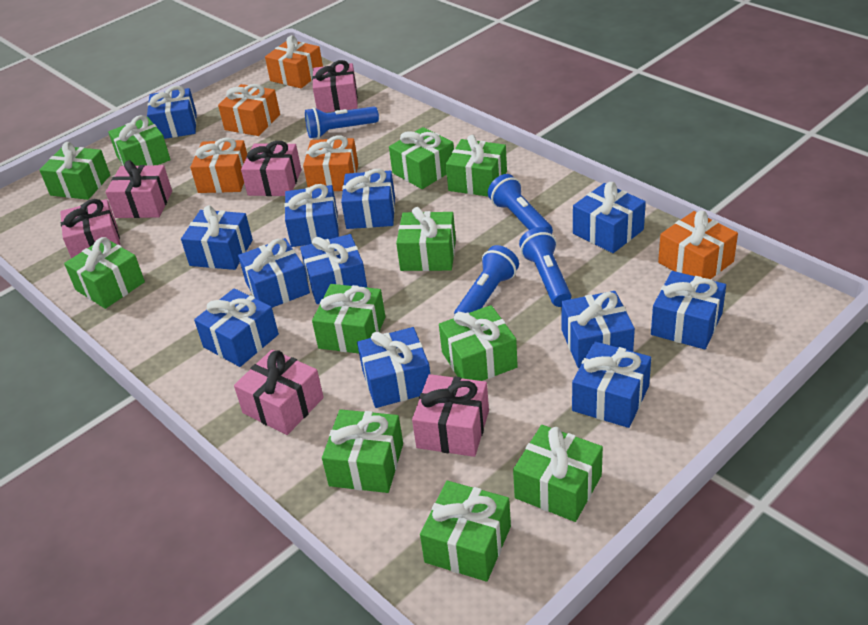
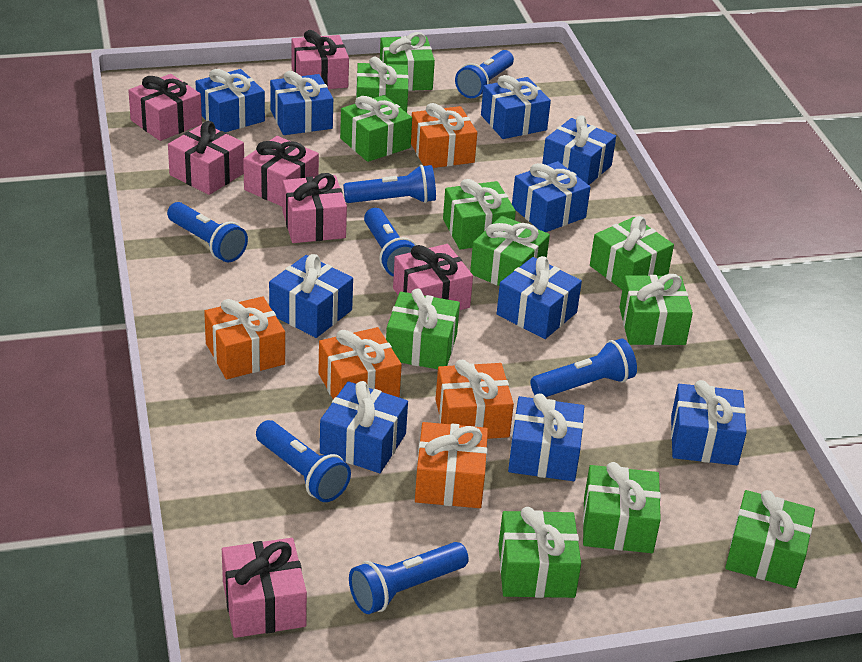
blue flashlight: 4 -> 7
blue gift: 12 -> 10
pink gift: 6 -> 7

